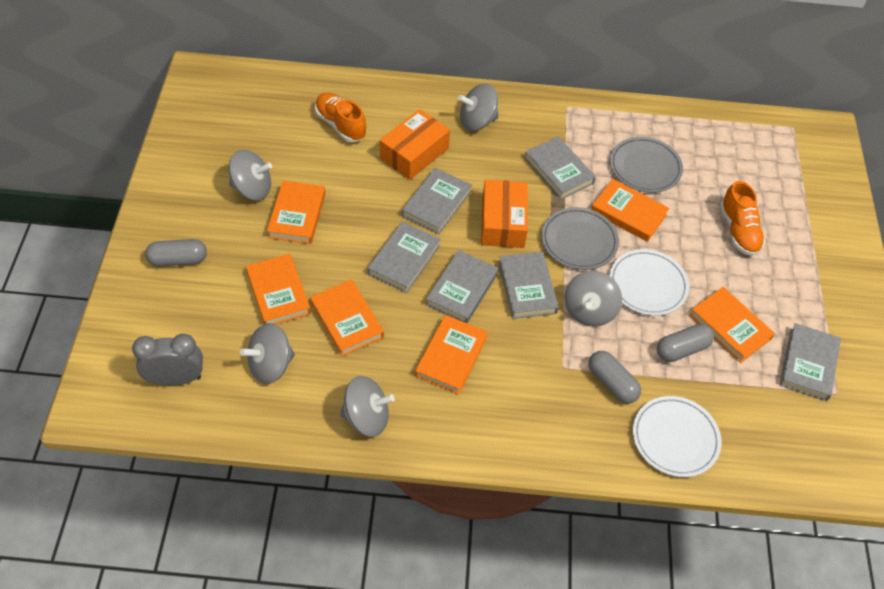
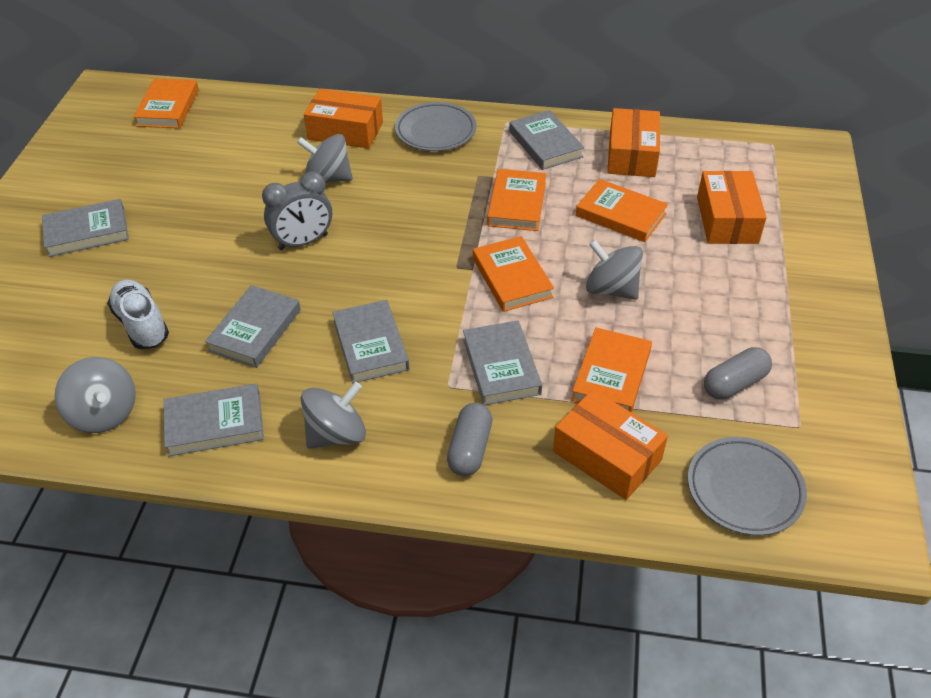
grey capsule: 3 -> 2
grey spinning top: 5 -> 4
orange book: 6 -> 5
orange box: 2 -> 4
orange shoe: 2 -> 0
white plate: 2 -> 0
white shoe: 0 -> 1

